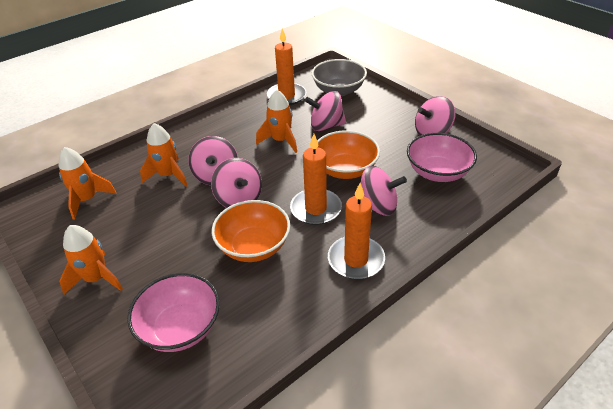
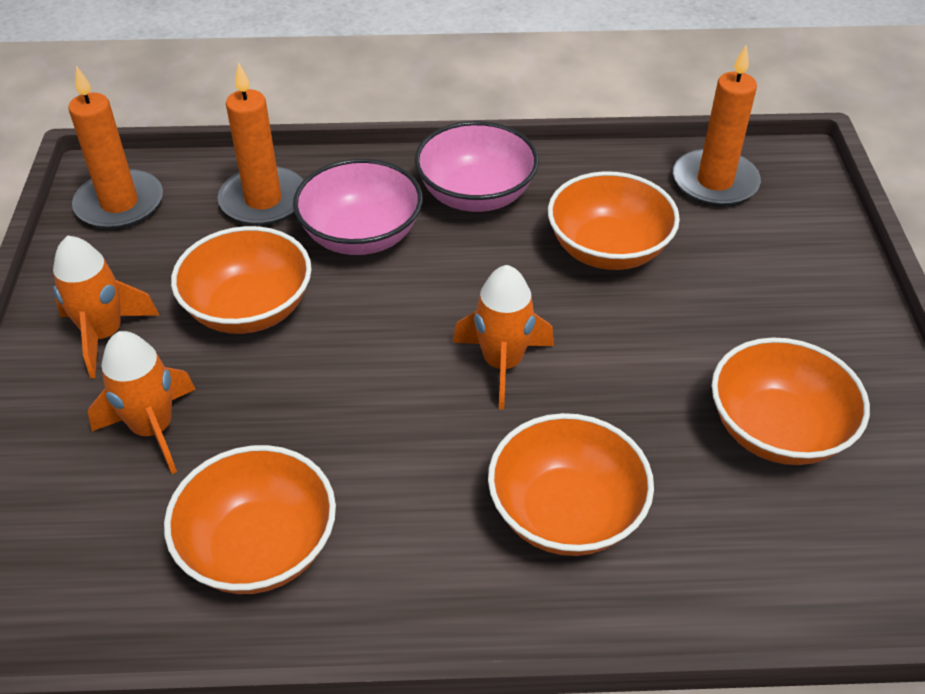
grey bowl: 1 -> 0
orange bowl: 2 -> 5
orange rocket: 4 -> 3
pink spinning top: 5 -> 0

